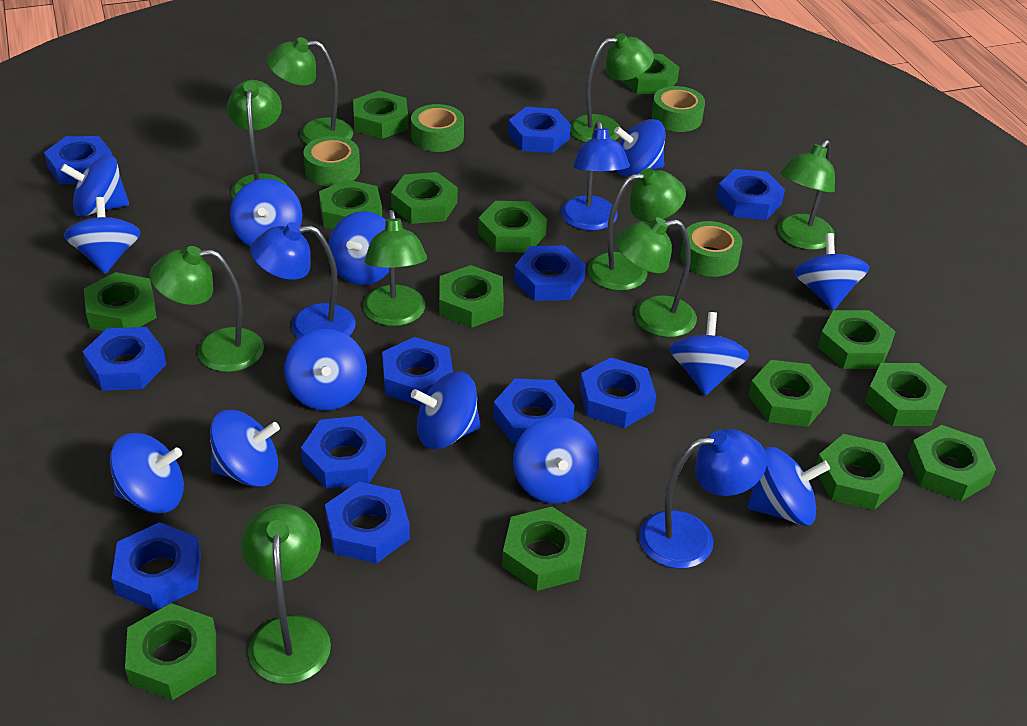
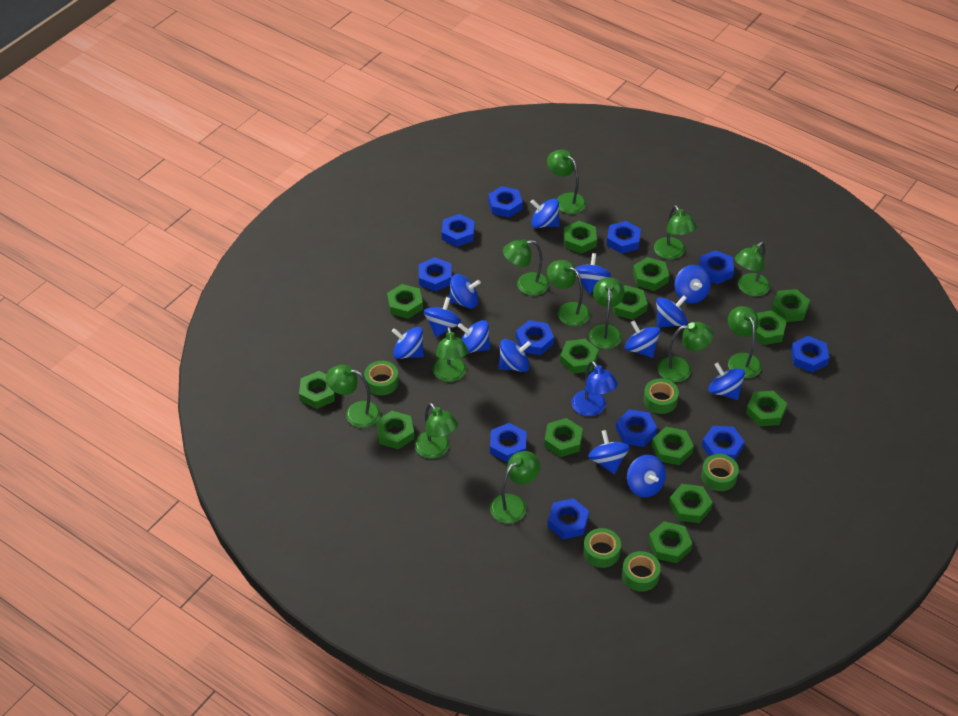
blue lamp: 3 -> 1
green lamp: 9 -> 12
green tape: 4 -> 5

